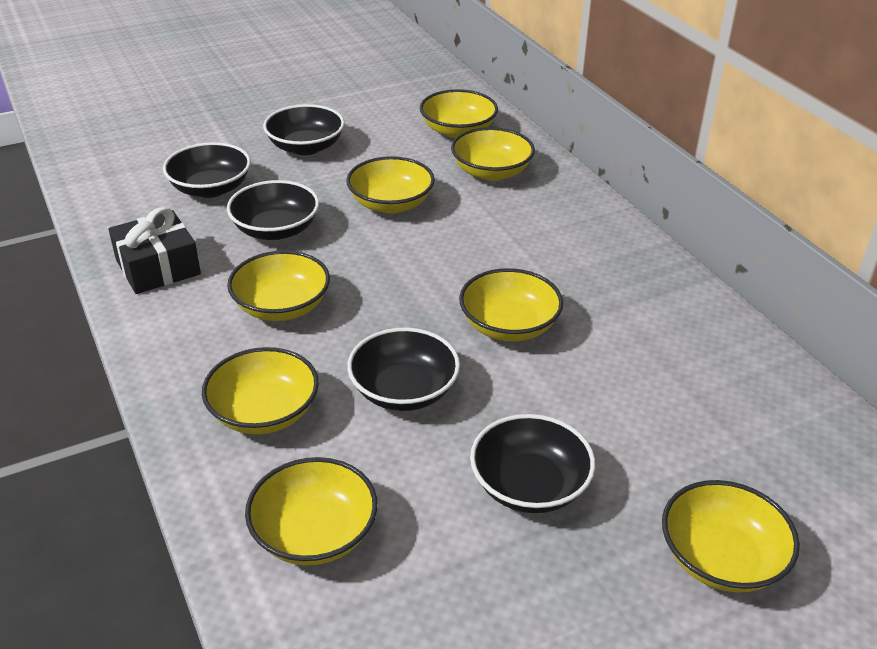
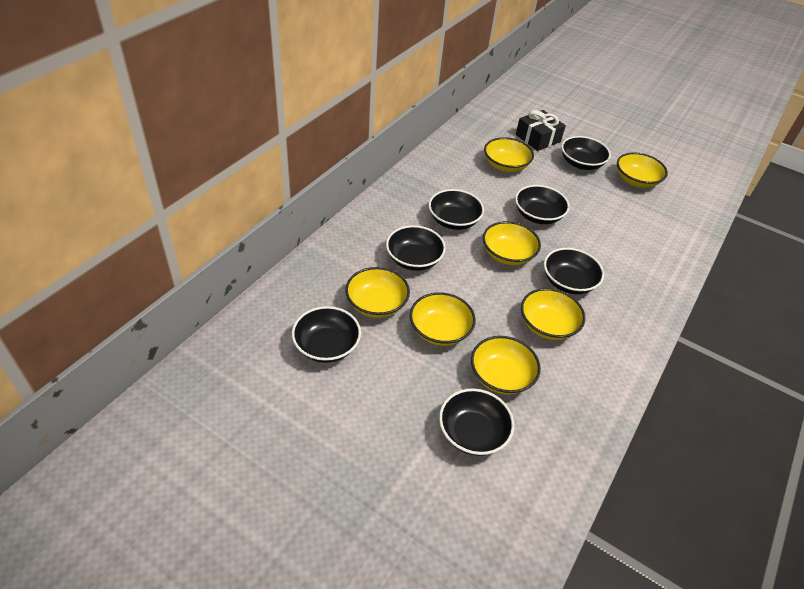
black bowl: 5 -> 7
yellow bowl: 8 -> 7

